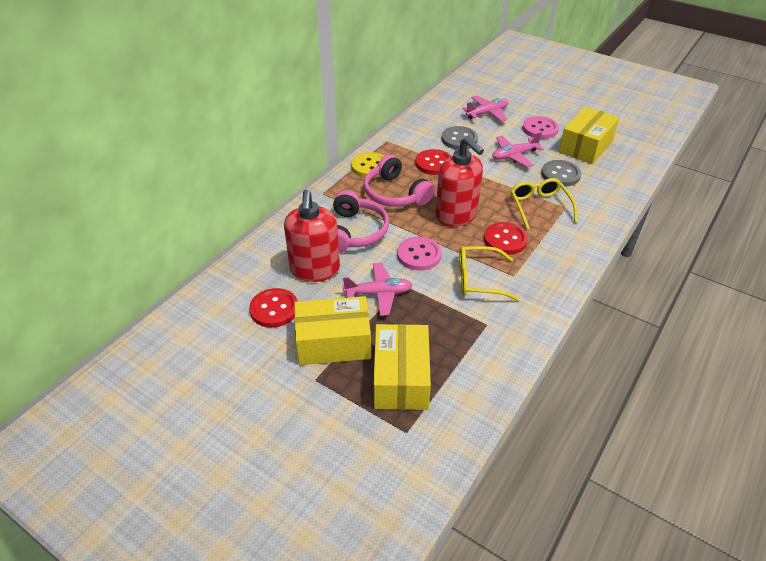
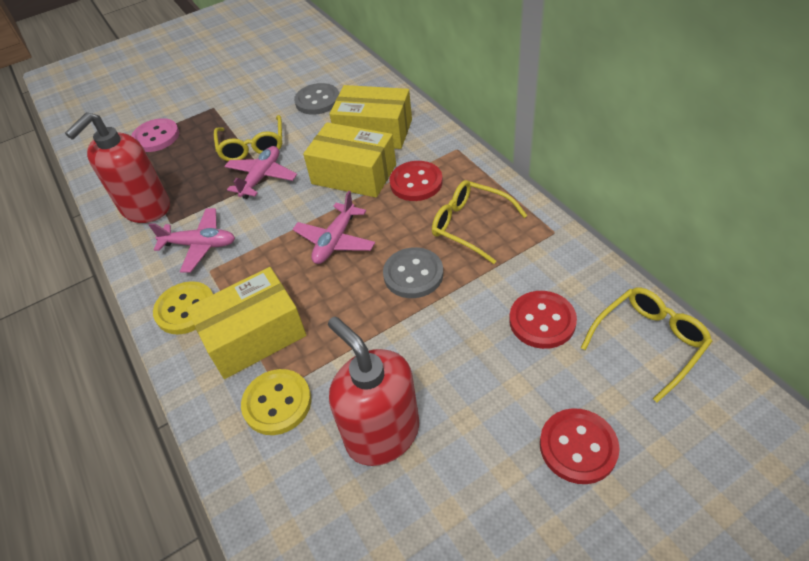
pink button: 2 -> 1
pink headphones: 2 -> 0
yellow button: 1 -> 2
yellow glasses: 2 -> 3

